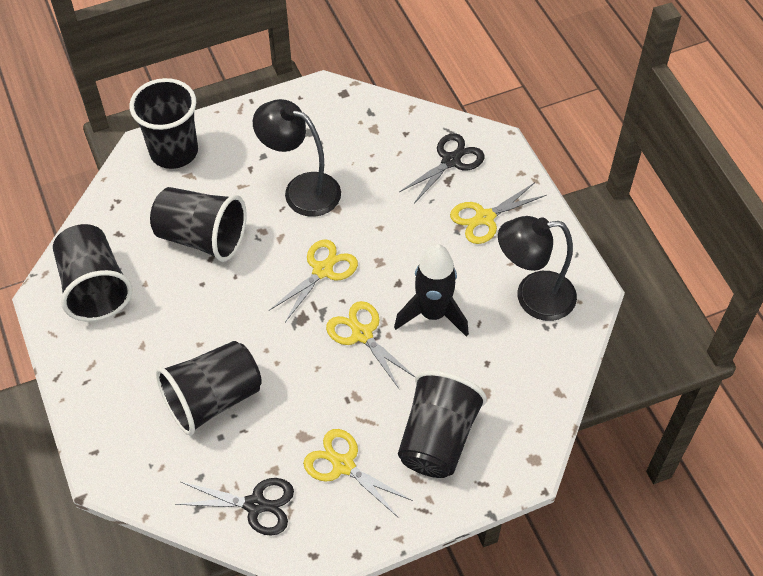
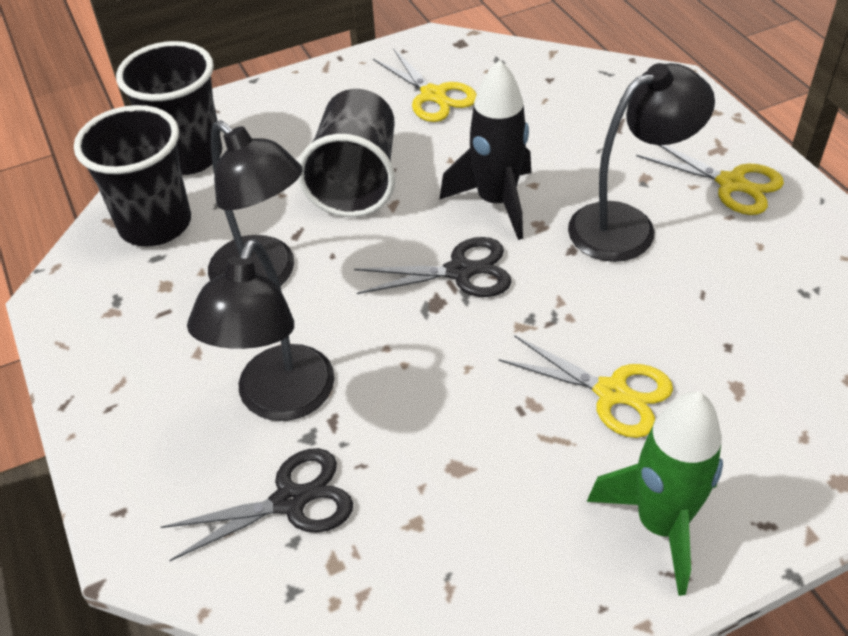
black cup: 5 -> 3
black lamp: 2 -> 3
green rocket: 0 -> 1
yellow scissors: 4 -> 3

